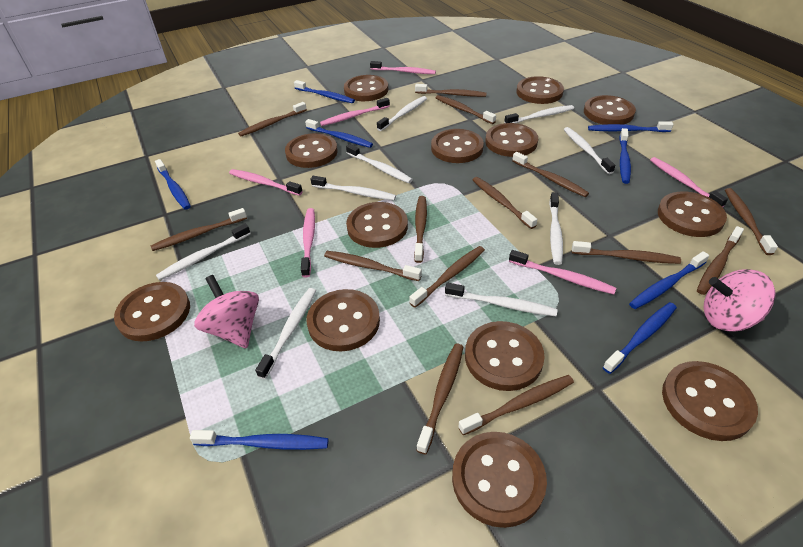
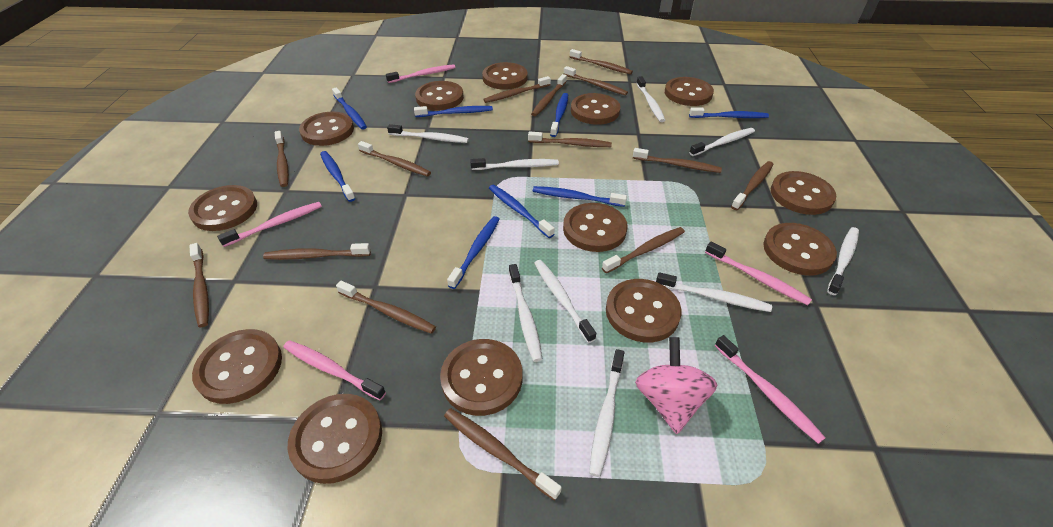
pink spinning top: 2 -> 1
pink toothbrush: 6 -> 5

